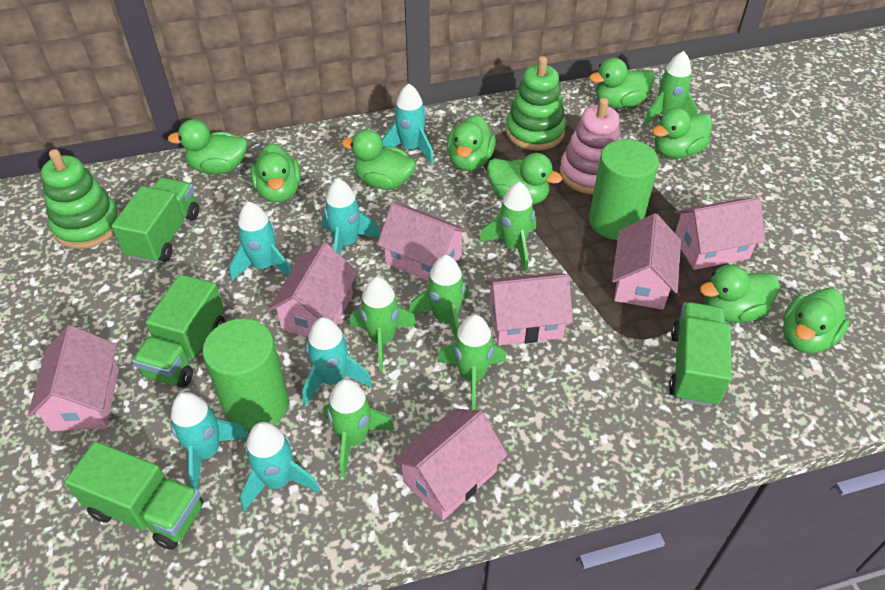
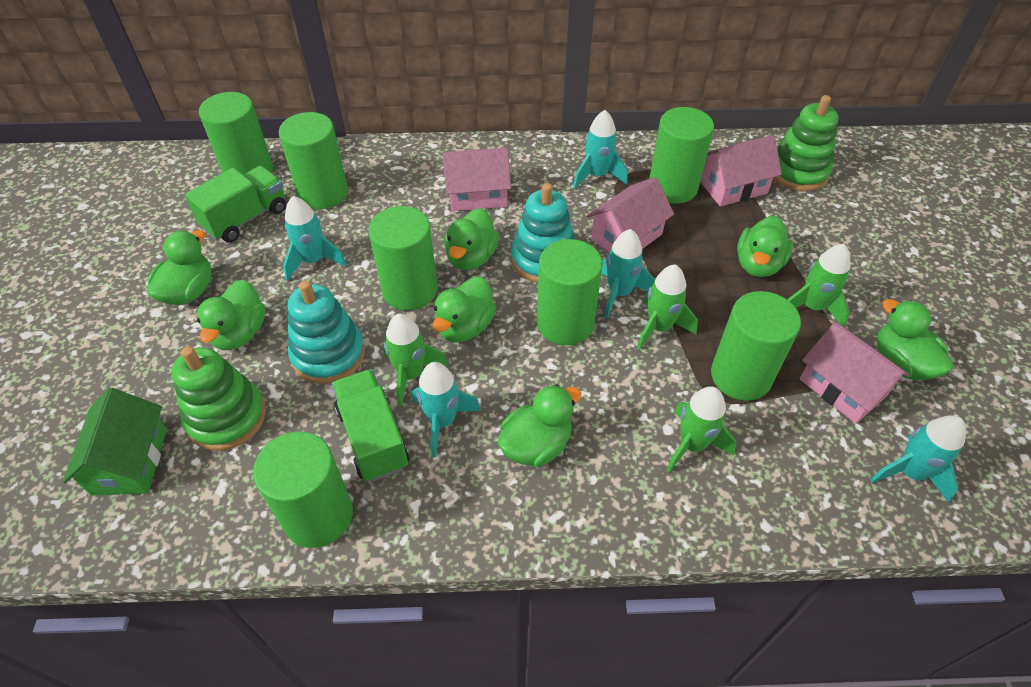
green cylinder: 2 -> 7
green duck: 9 -> 7
green house: 0 -> 1
green rocket: 6 -> 4
green truck: 4 -> 2
pink house: 7 -> 4
pink stacking toy: 1 -> 0
turquoise rocket: 6 -> 5
turquoise stacking toy: 0 -> 2

